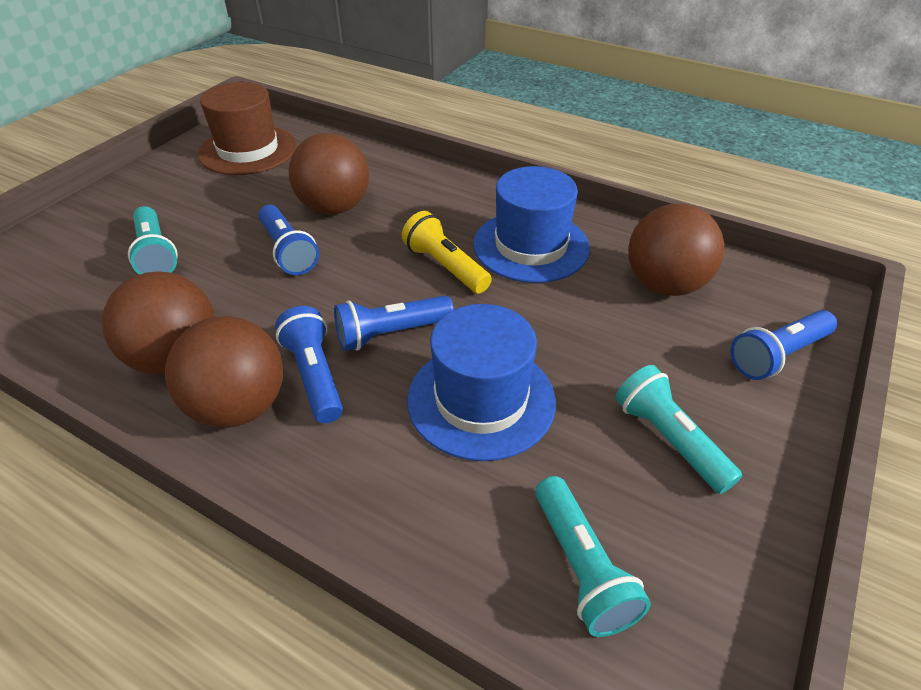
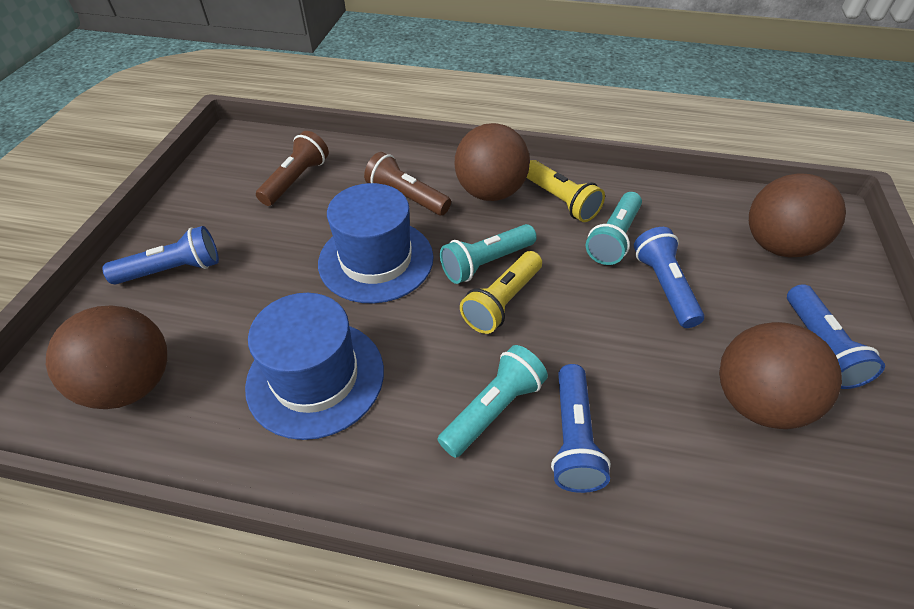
brown flashlight: 0 -> 2
brown hat: 1 -> 0
yellow flashlight: 1 -> 2

